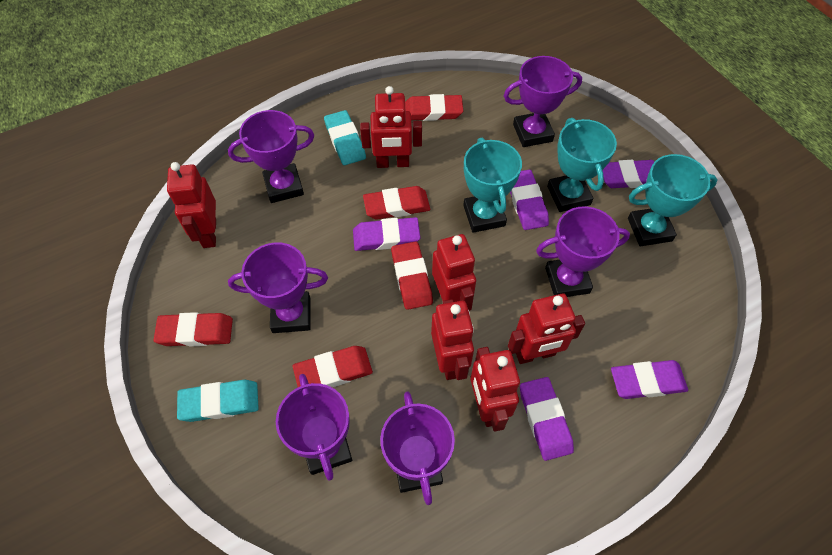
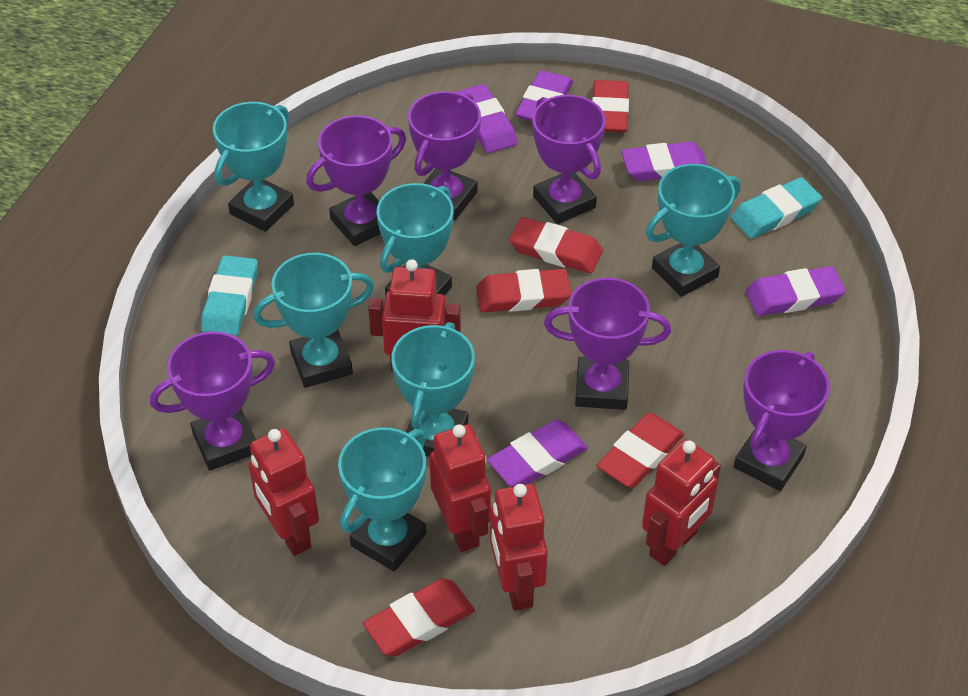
red robot: 6 -> 5
turquoise trophy: 3 -> 6

